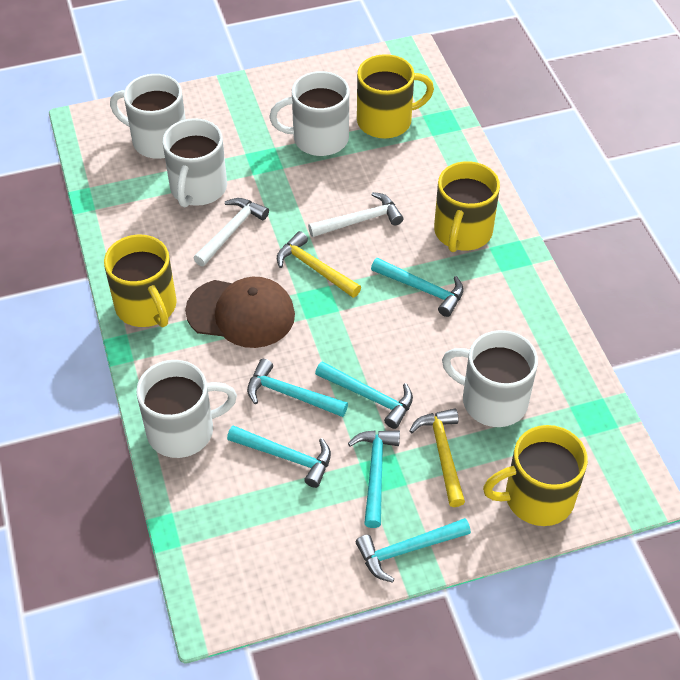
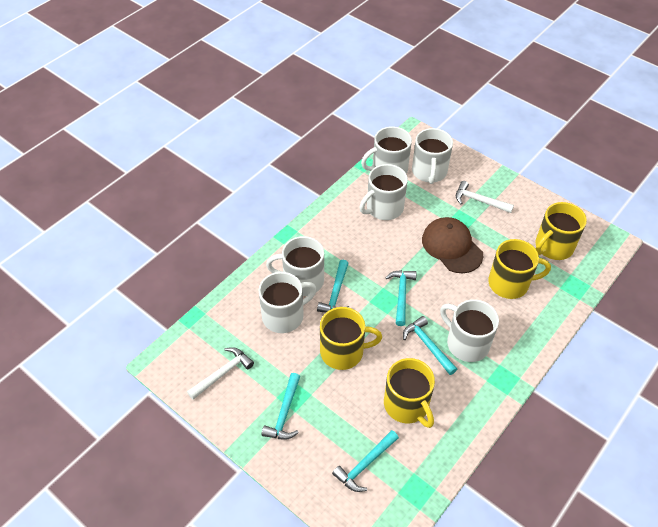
turquoise hammer: 6 -> 5
white mug: 5 -> 6
yellow hammer: 2 -> 0

